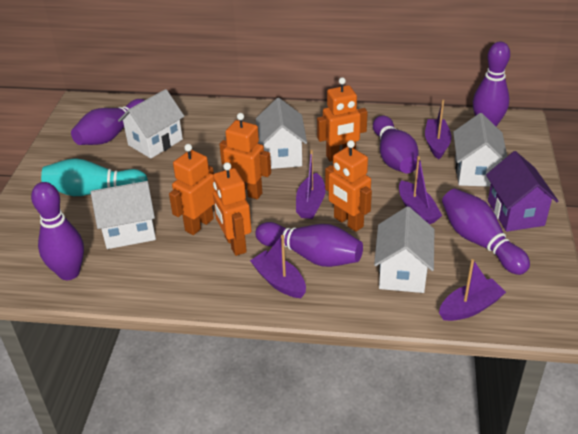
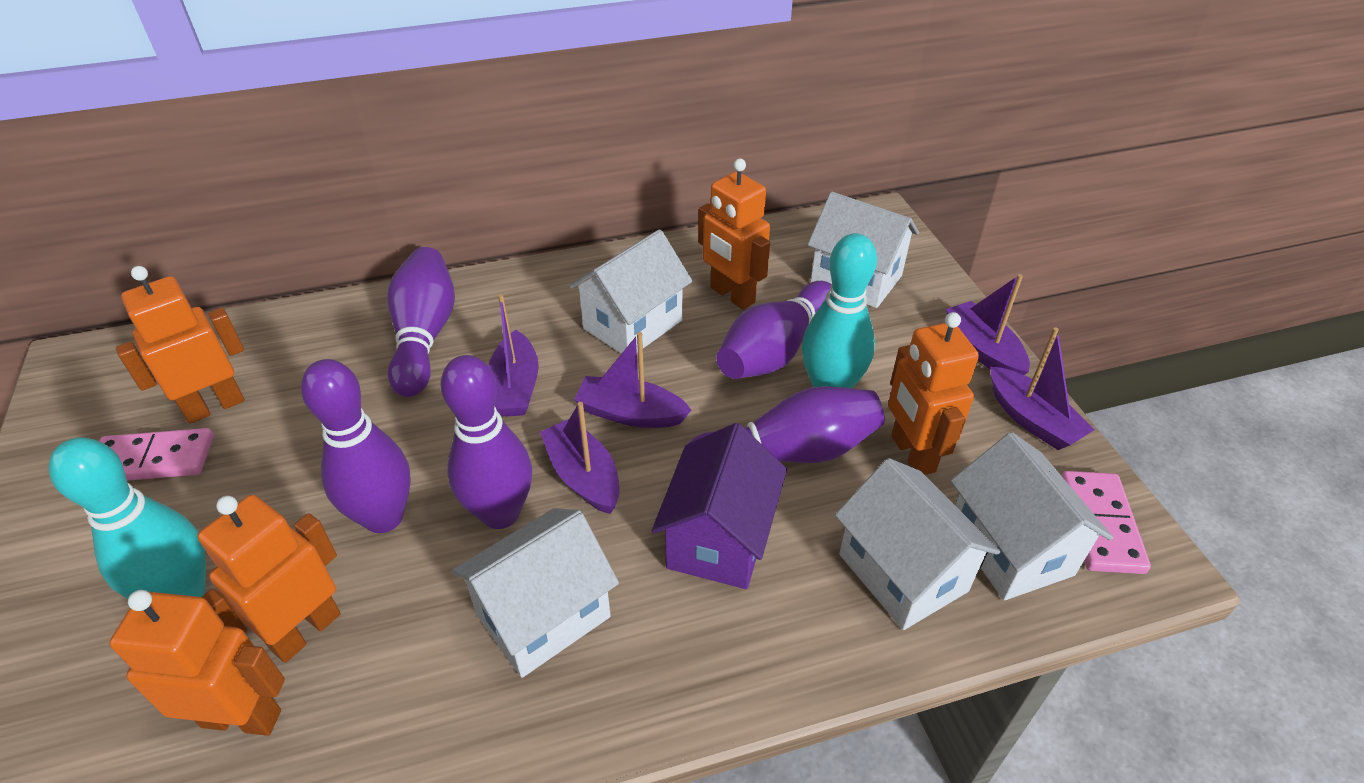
pink domino: 0 -> 2
purple bowling pin: 6 -> 5
turquoise bowling pin: 1 -> 2

